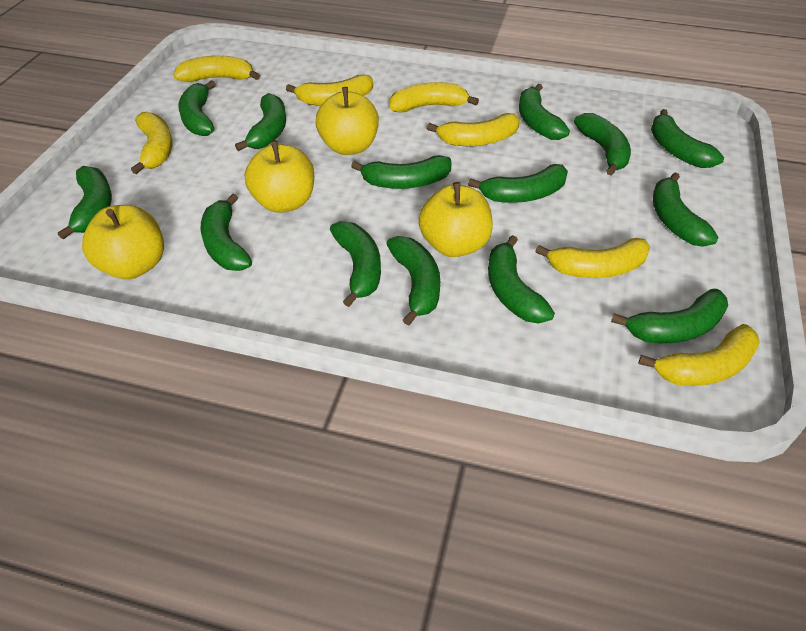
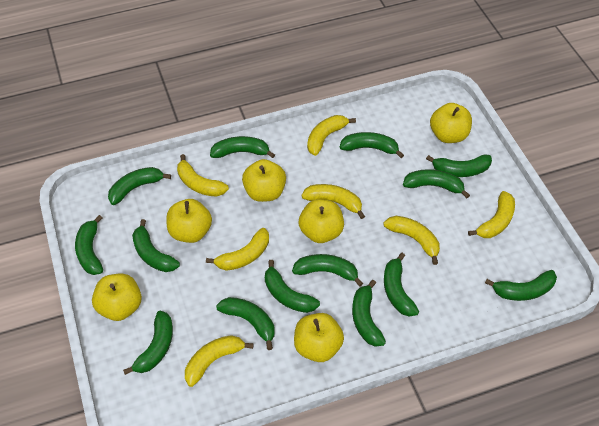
yellow apple: 4 -> 6

